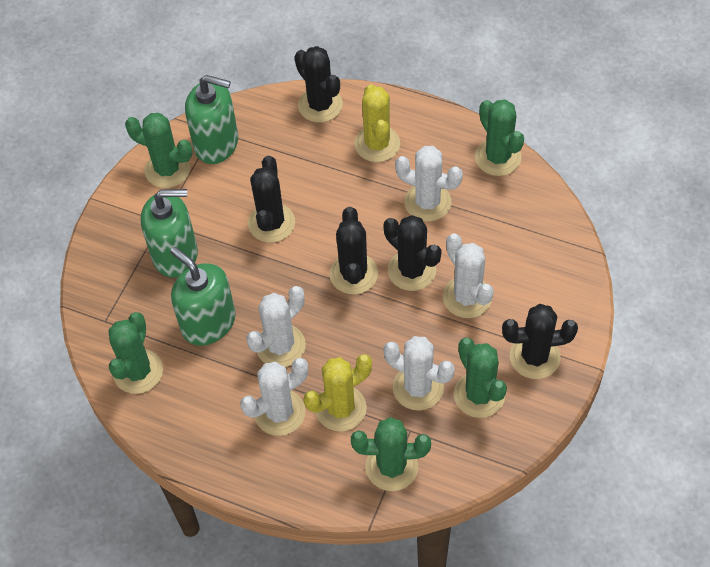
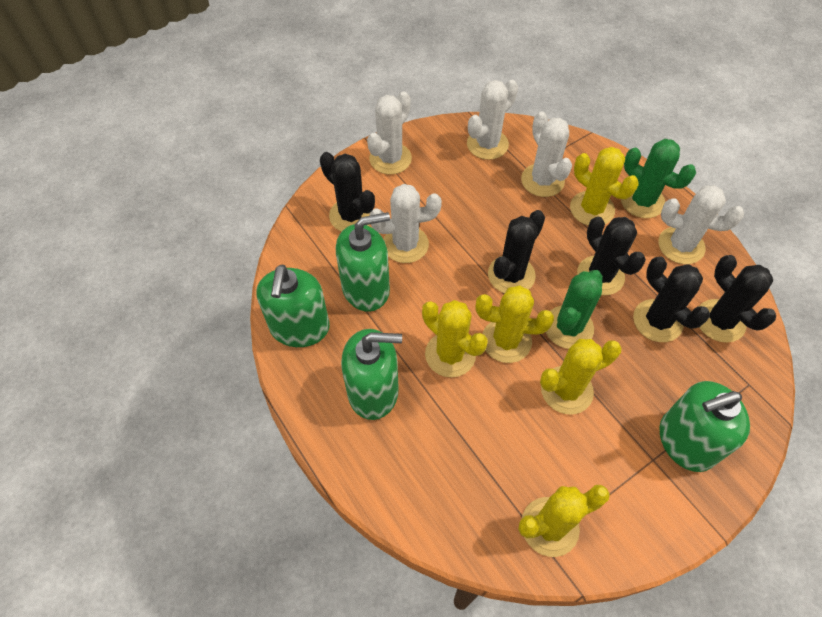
green cactus: 5 -> 2
green soap dispenser: 3 -> 4
yellow cactus: 2 -> 5

